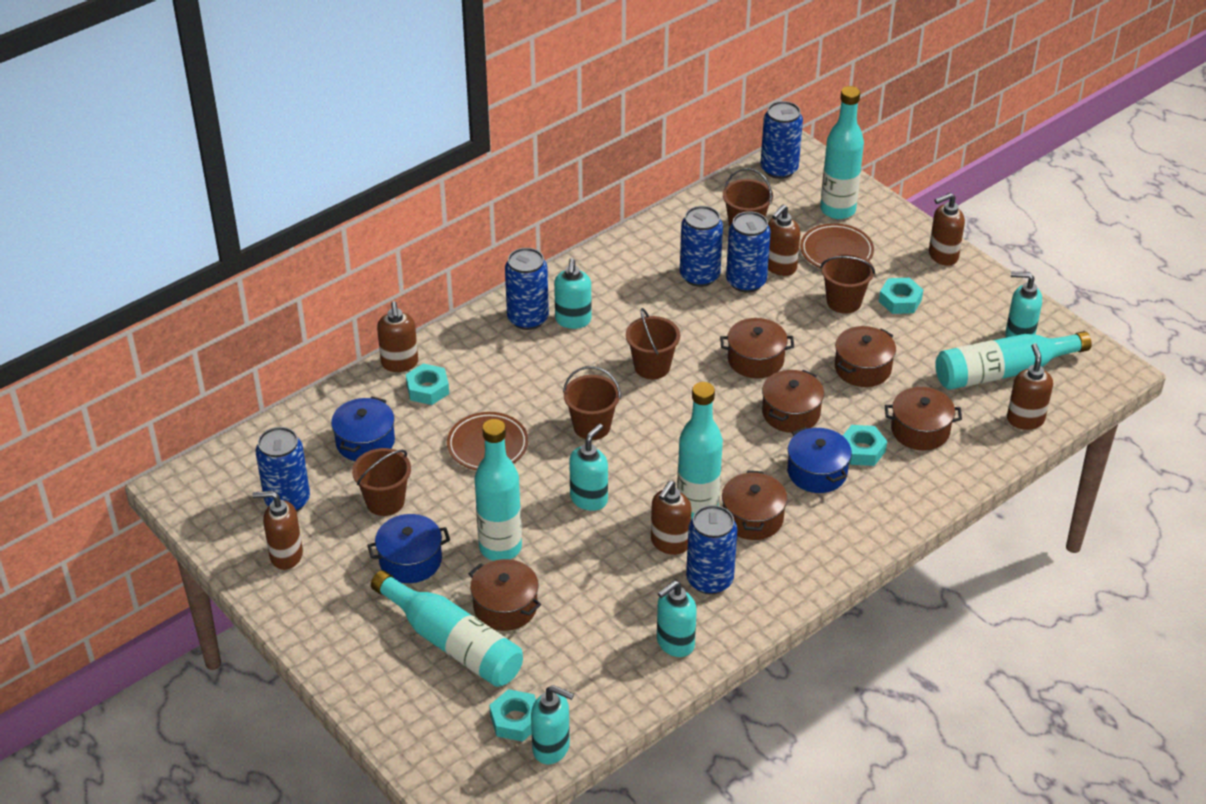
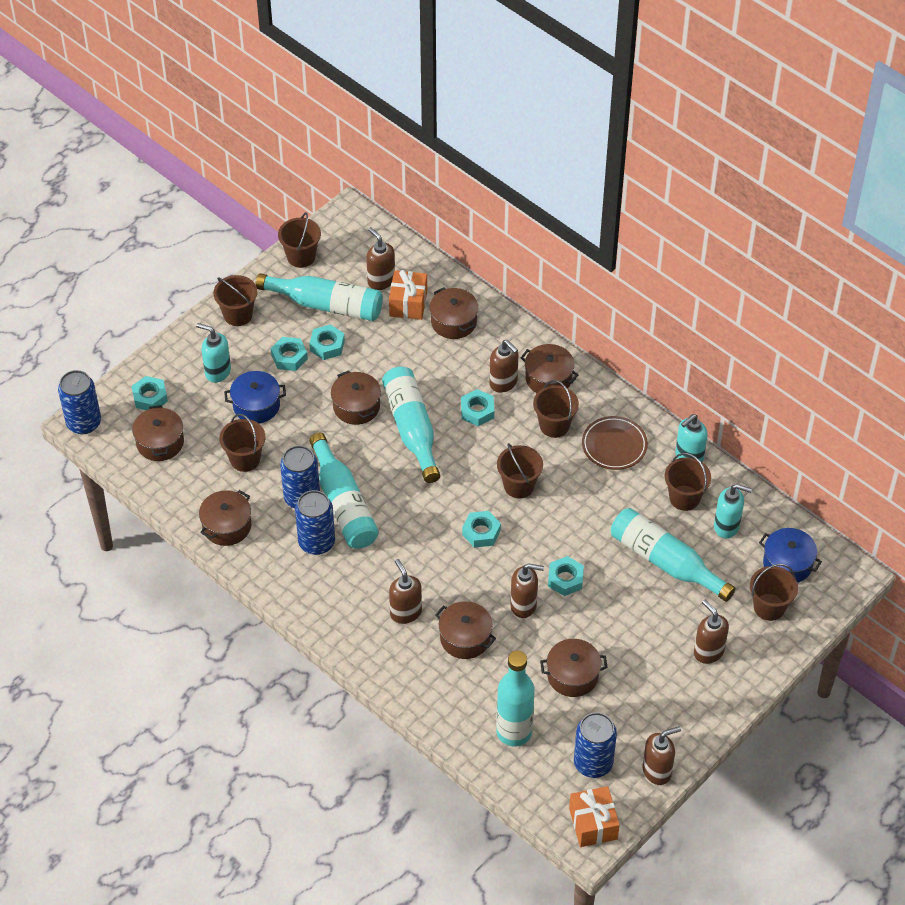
blue can: 6 -> 4
blue pot: 3 -> 2
brown bucket: 5 -> 7
brown plate: 2 -> 1
brown pot: 6 -> 7
orange gift: 0 -> 2
turquoise nut: 4 -> 6
turquoise soap dispenser: 5 -> 3

